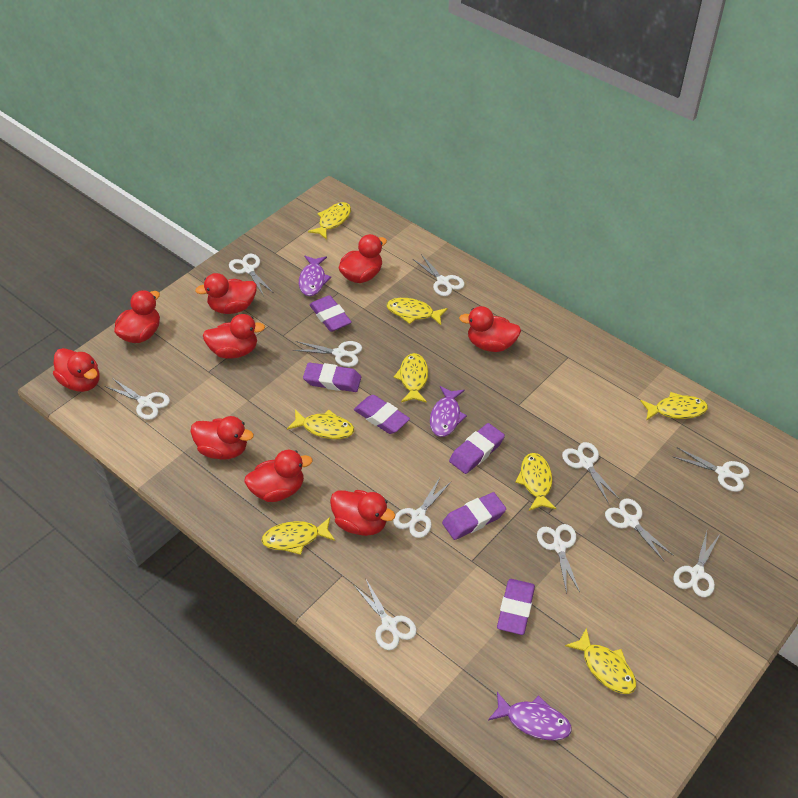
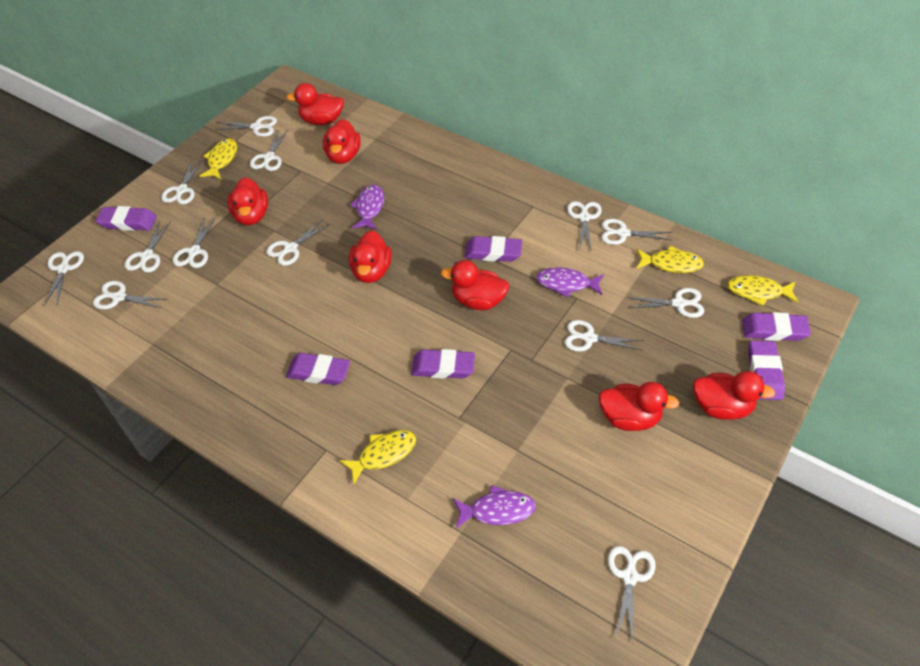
red duck: 9 -> 7
white scissors: 11 -> 13
yellow fish: 8 -> 4

